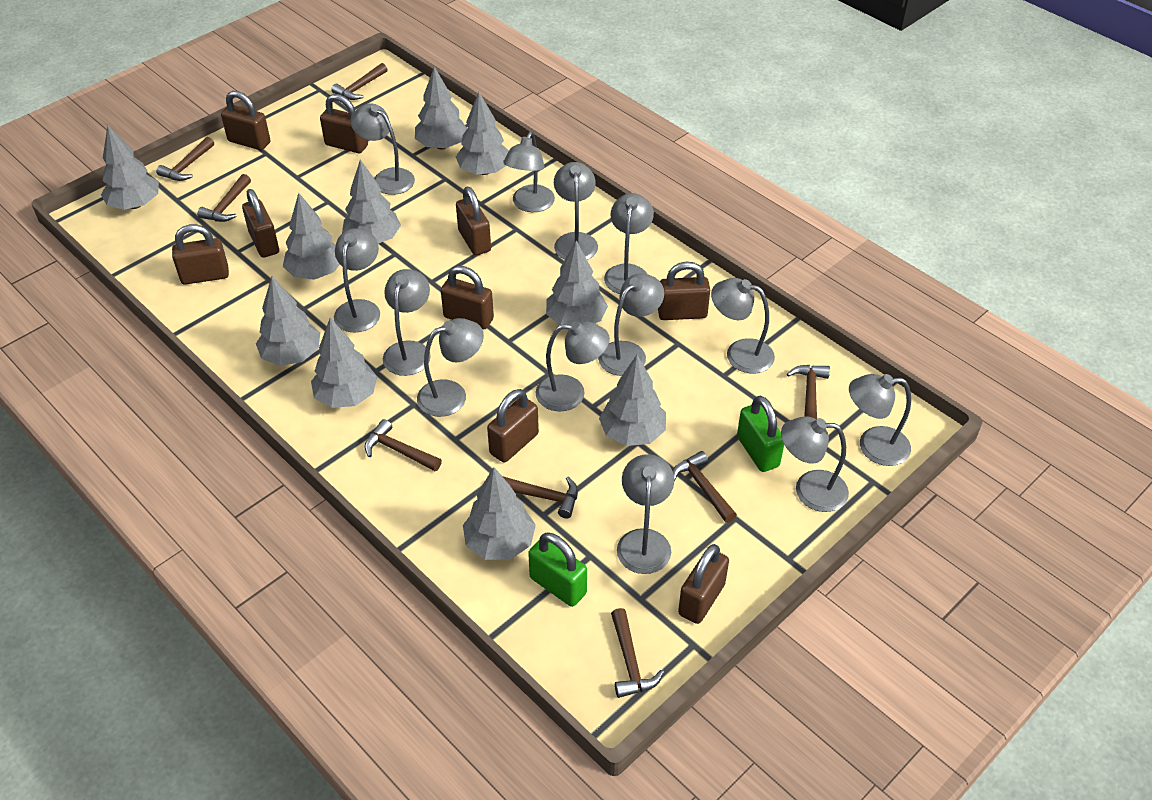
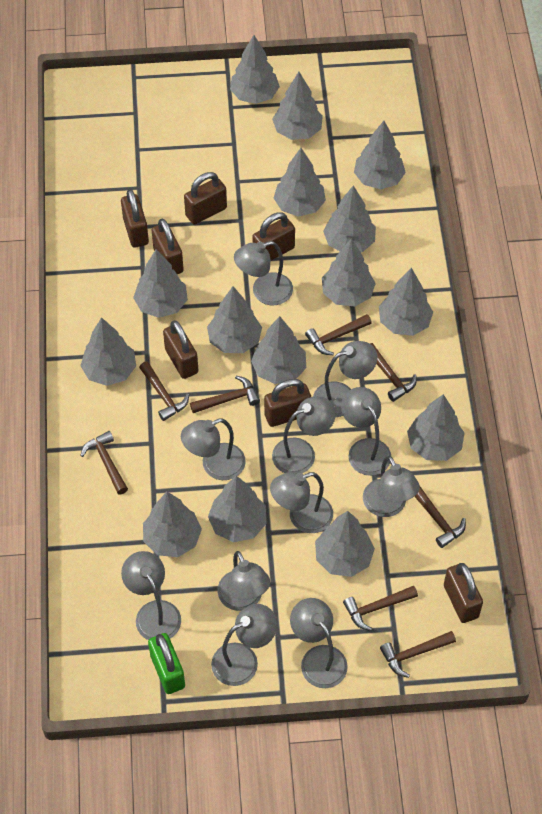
brown padlock: 9 -> 7
green padlock: 2 -> 1
grey lamp: 13 -> 11
grey tree: 10 -> 15

